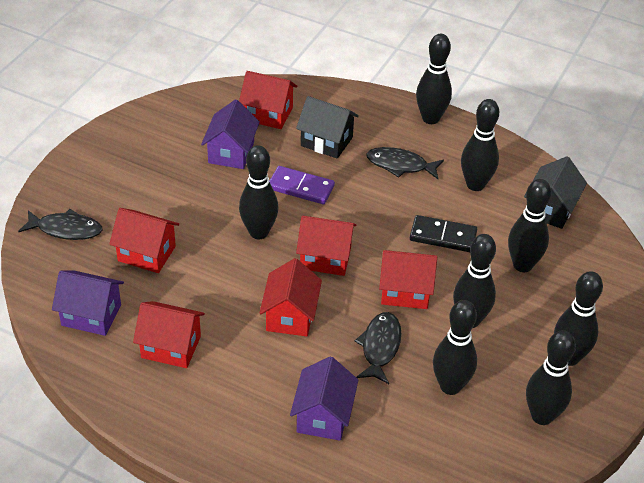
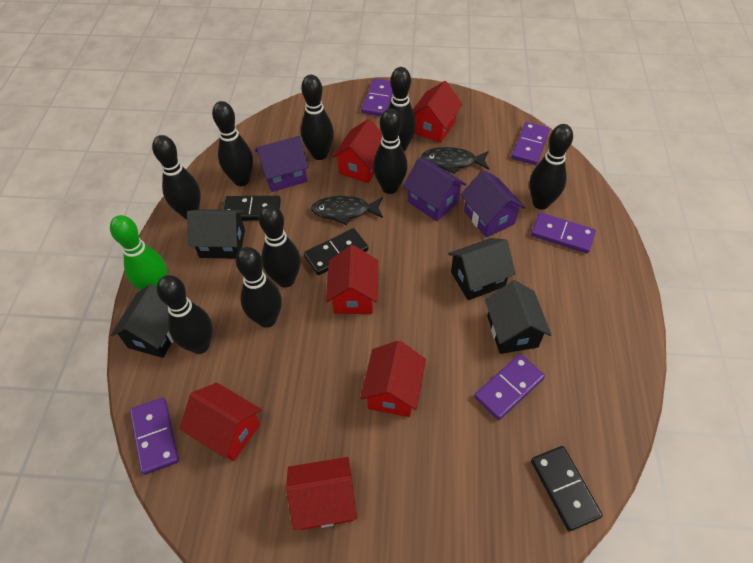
black bowling pin: 8 -> 9
black domino: 1 -> 3
black fish: 3 -> 2
black house: 2 -> 4
green bowling pin: 0 -> 1
purple domino: 1 -> 5

